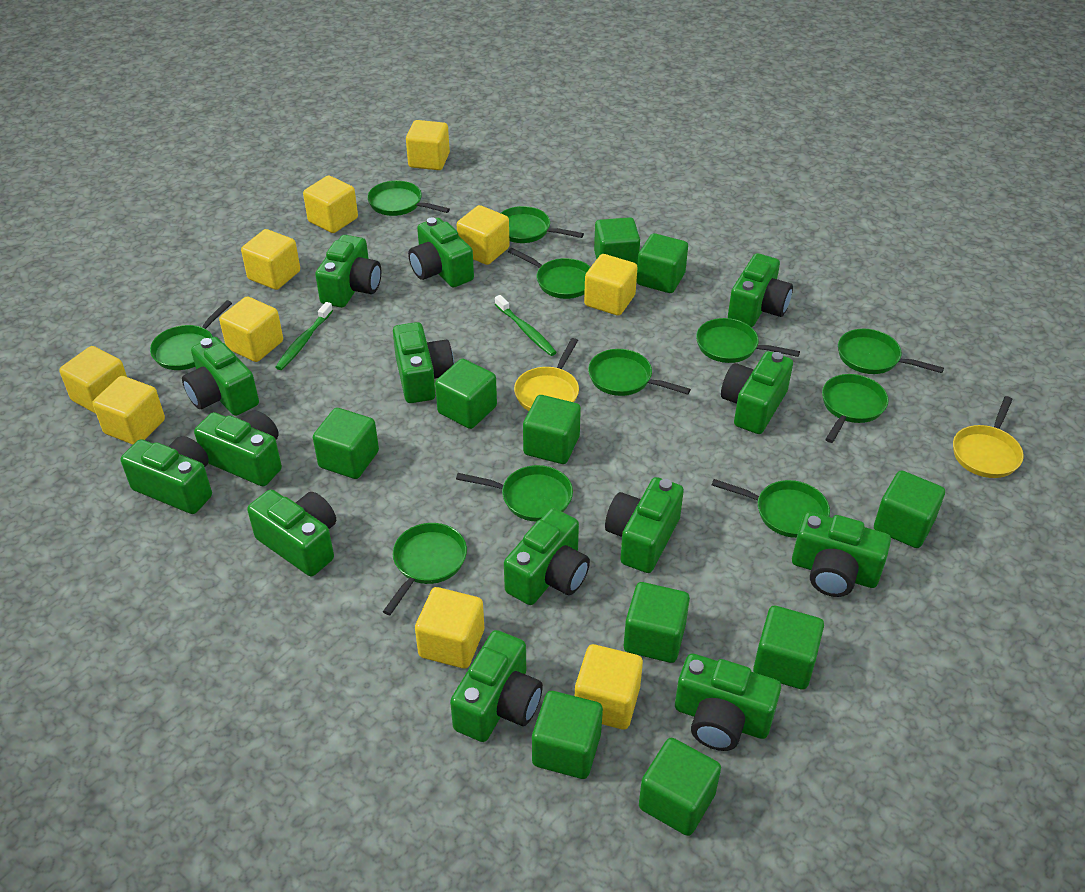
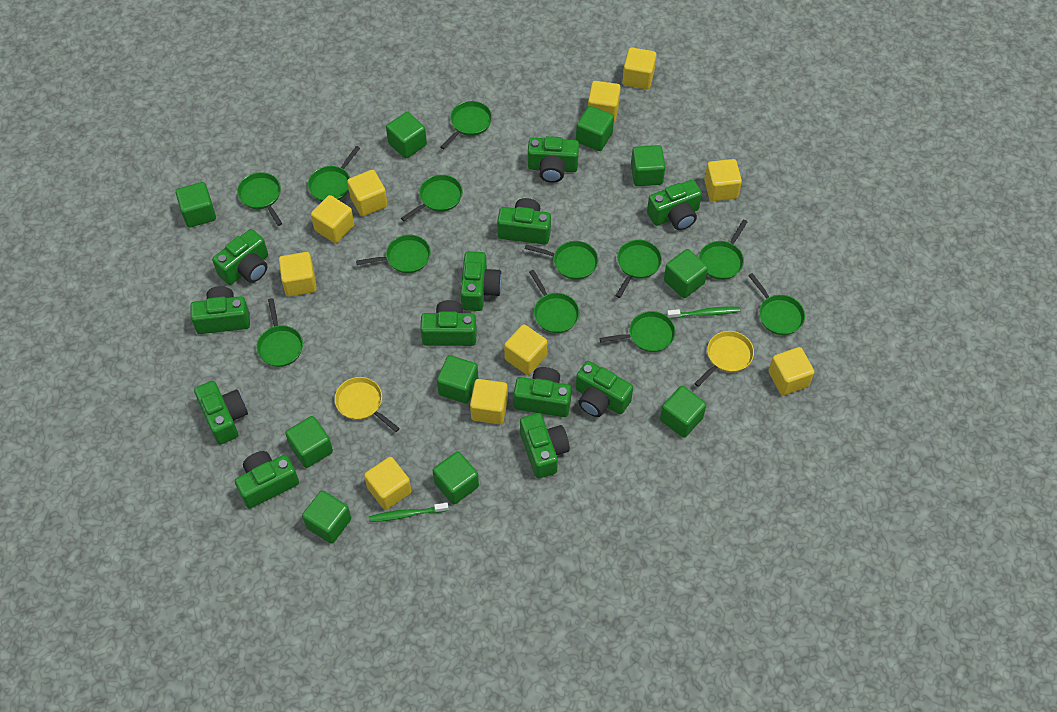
green camera: 14 -> 12
green pan: 11 -> 12

